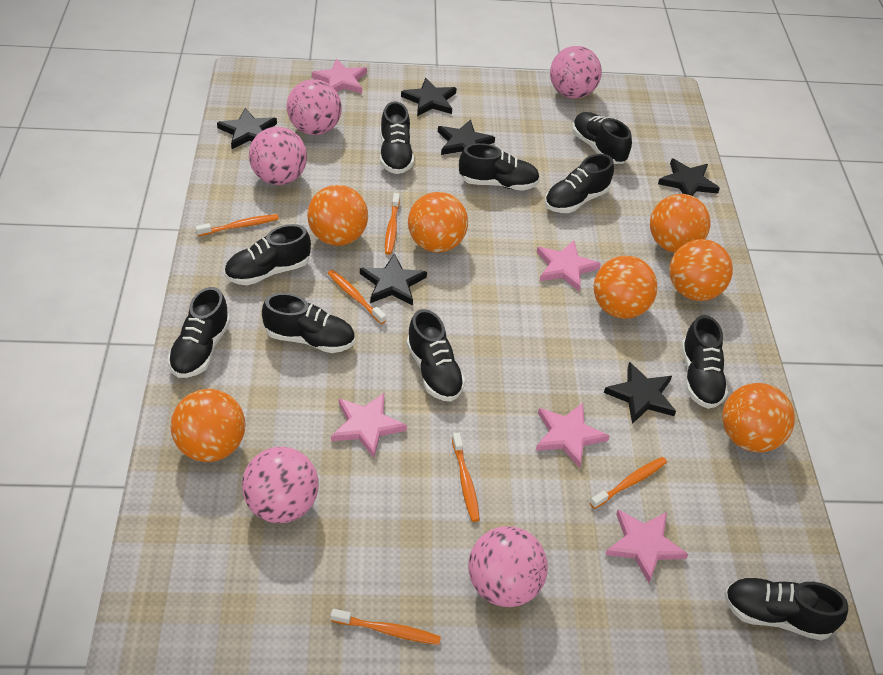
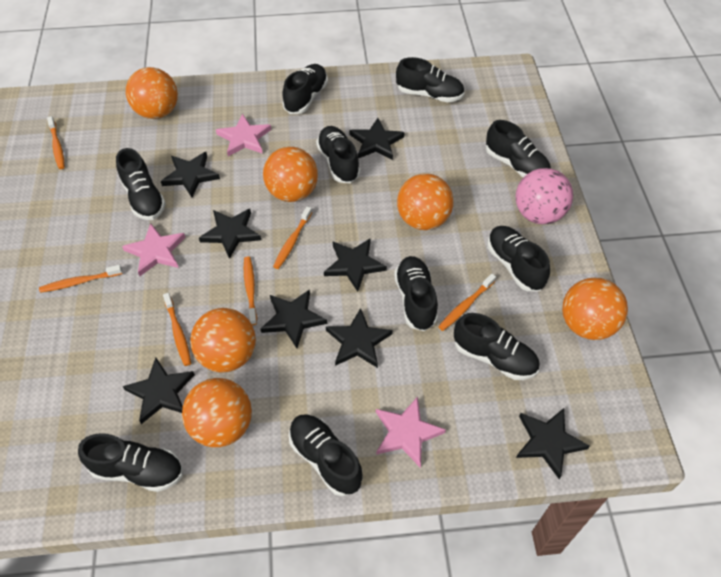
black star: 6 -> 8
orange ball: 7 -> 6
pink ball: 5 -> 1
pink star: 5 -> 3

